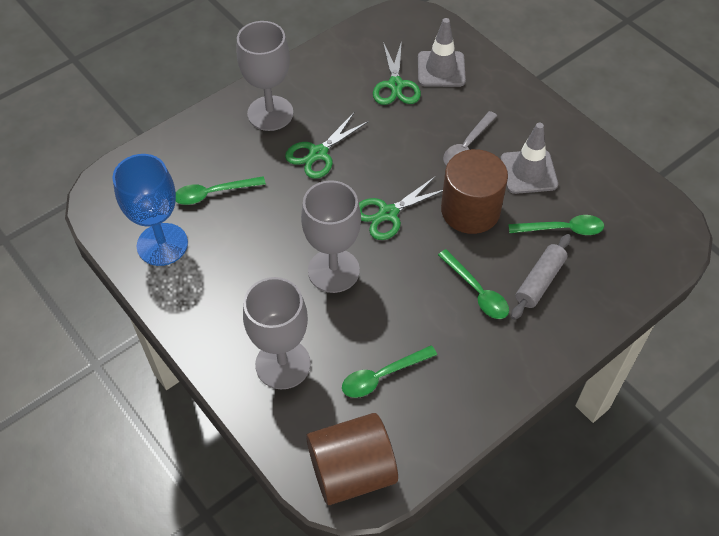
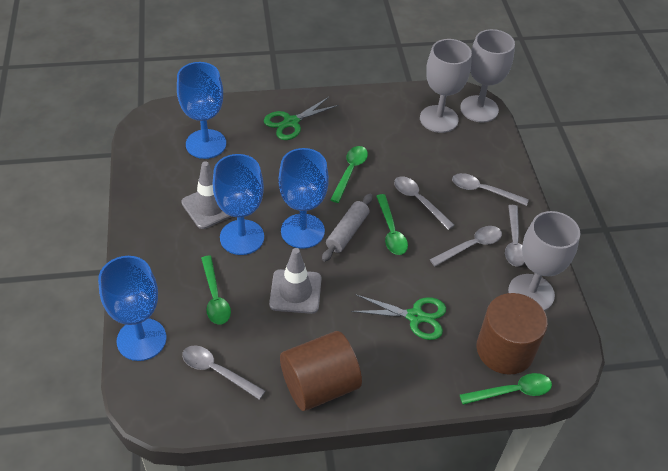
blue goblet: 1 -> 4
green scissors: 3 -> 2
grey spoon: 1 -> 5

